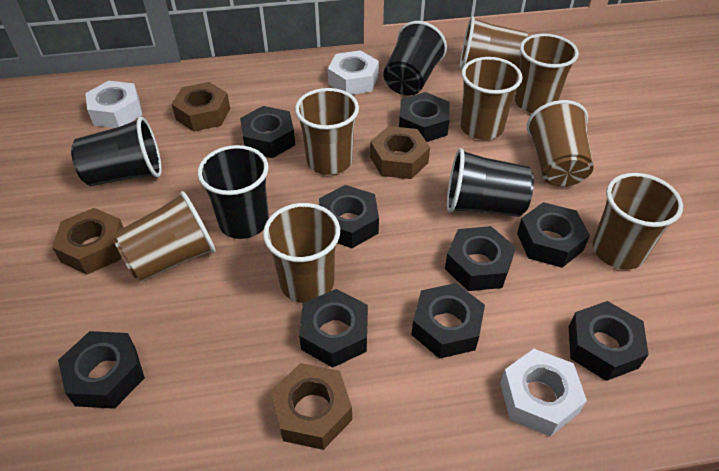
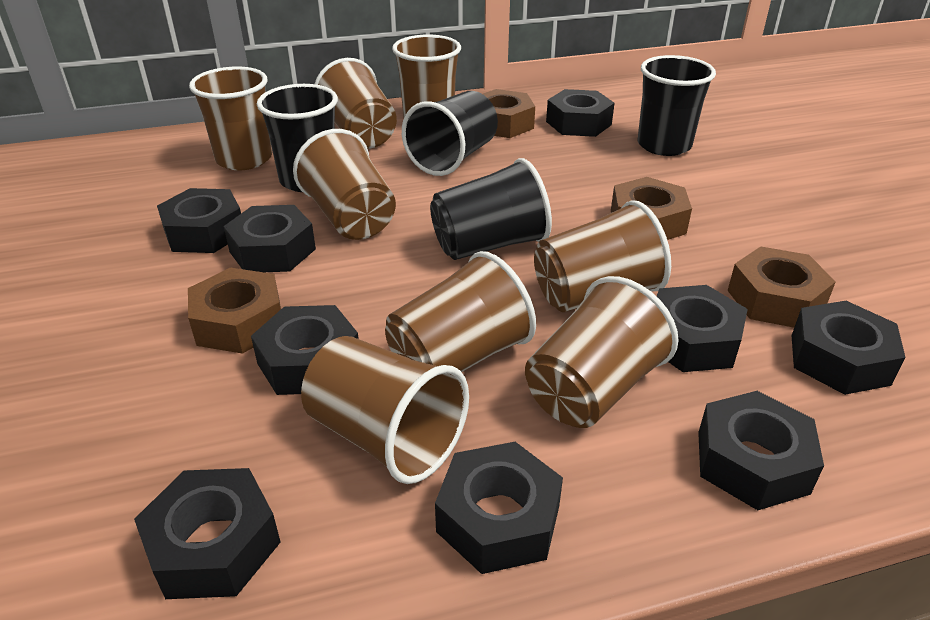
white nut: 3 -> 0

